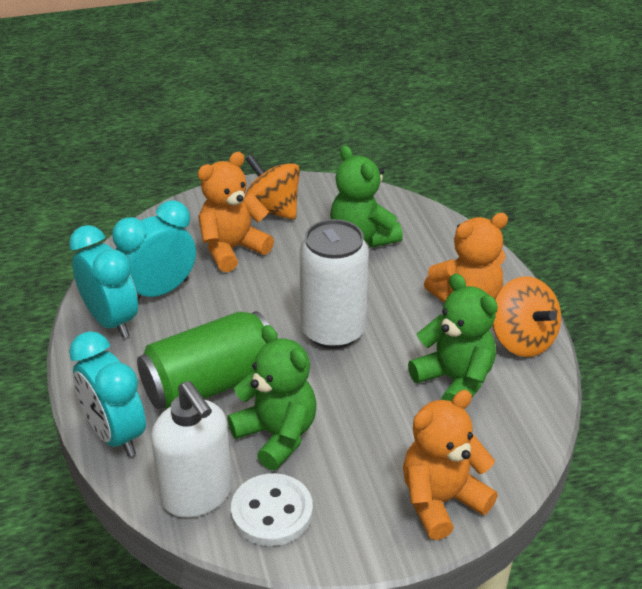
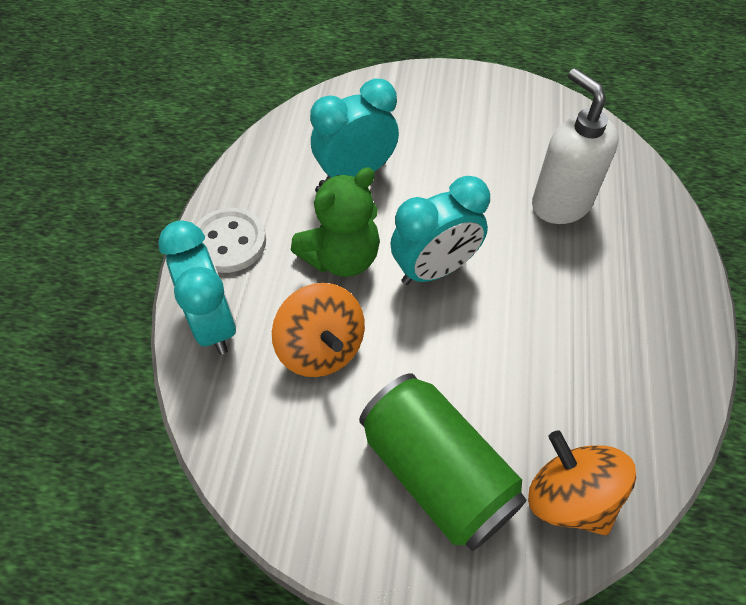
green teddy bear: 3 -> 1
orange teddy bear: 3 -> 0
white can: 1 -> 0

